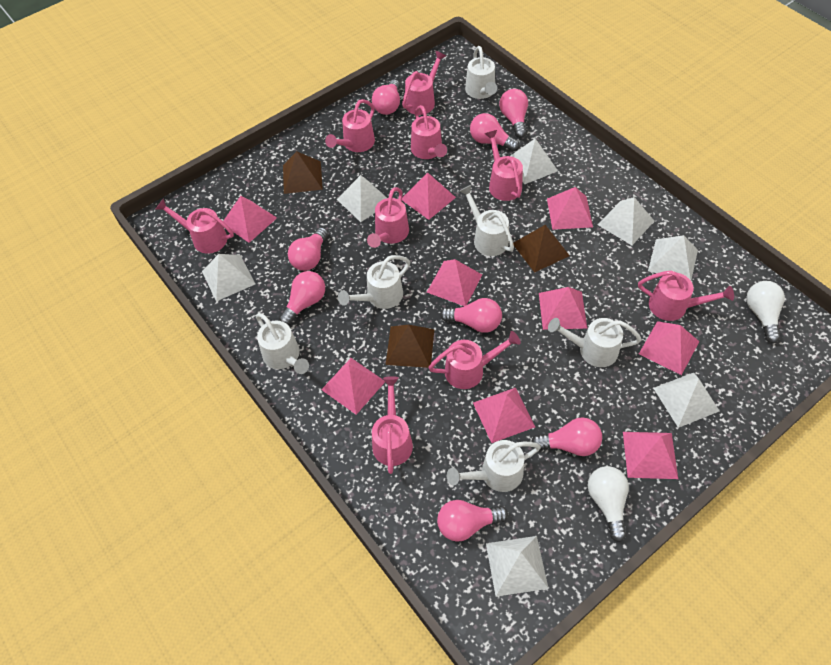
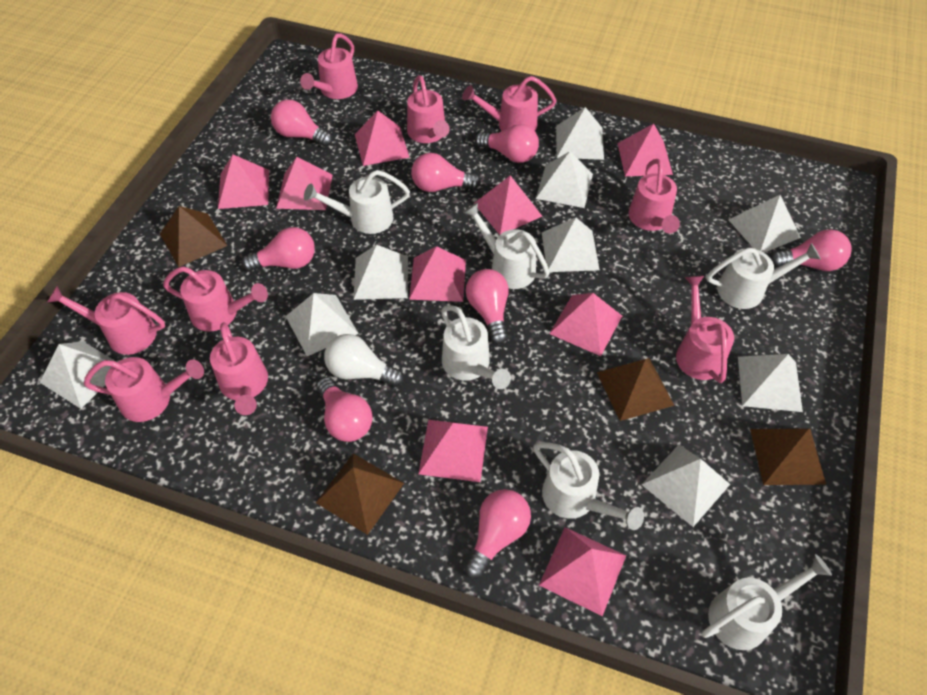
brown pyramid: 3 -> 4
white light bulb: 2 -> 1
white pyramid: 7 -> 9

